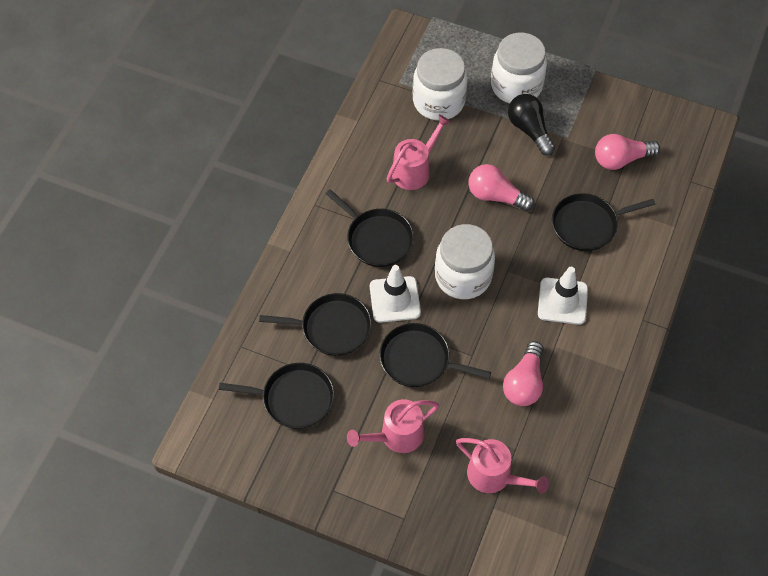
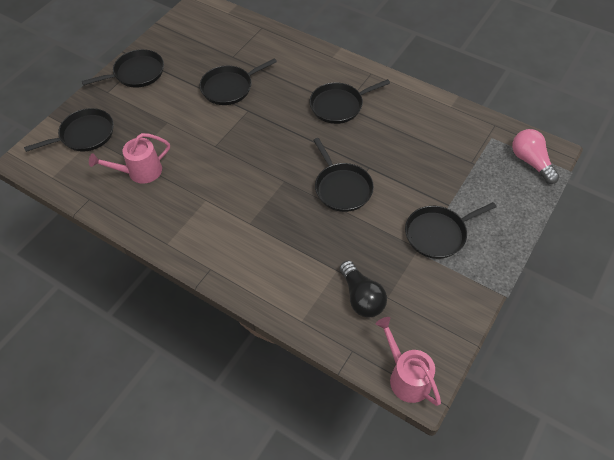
black pan: 5 -> 6
pink light bulb: 3 -> 1
pink watering can: 3 -> 2
white jar: 3 -> 0
white traffic cone: 2 -> 0

